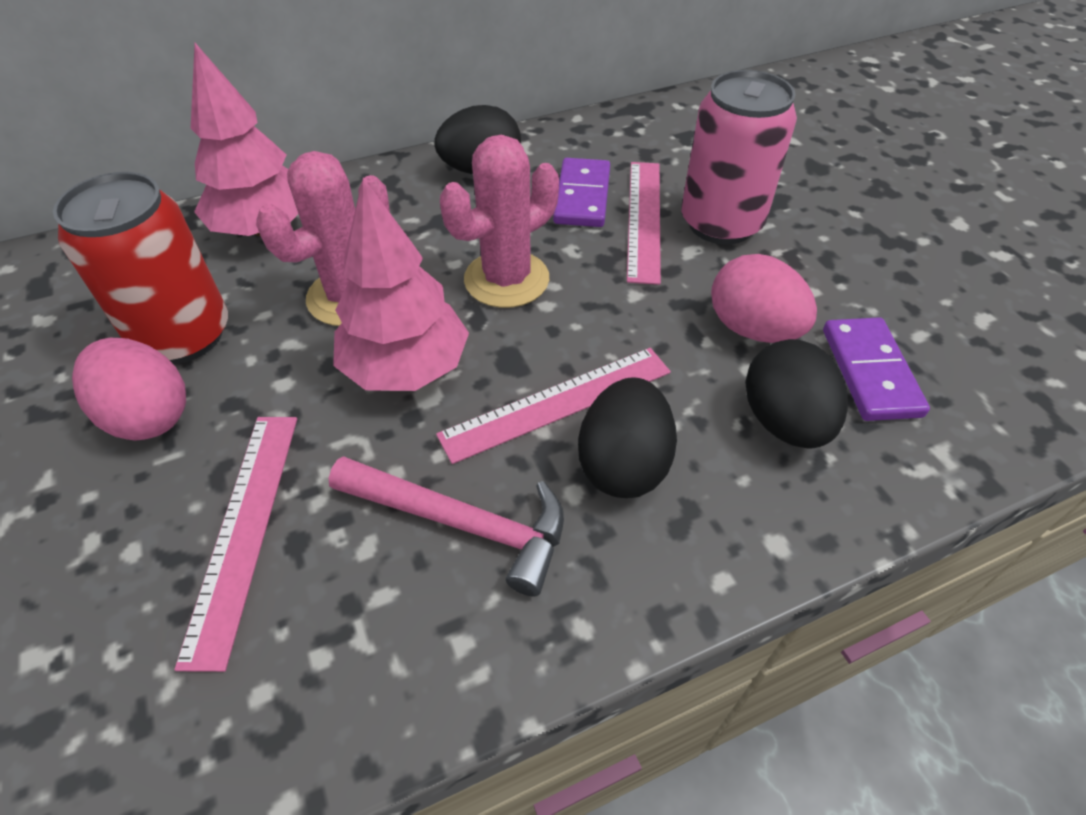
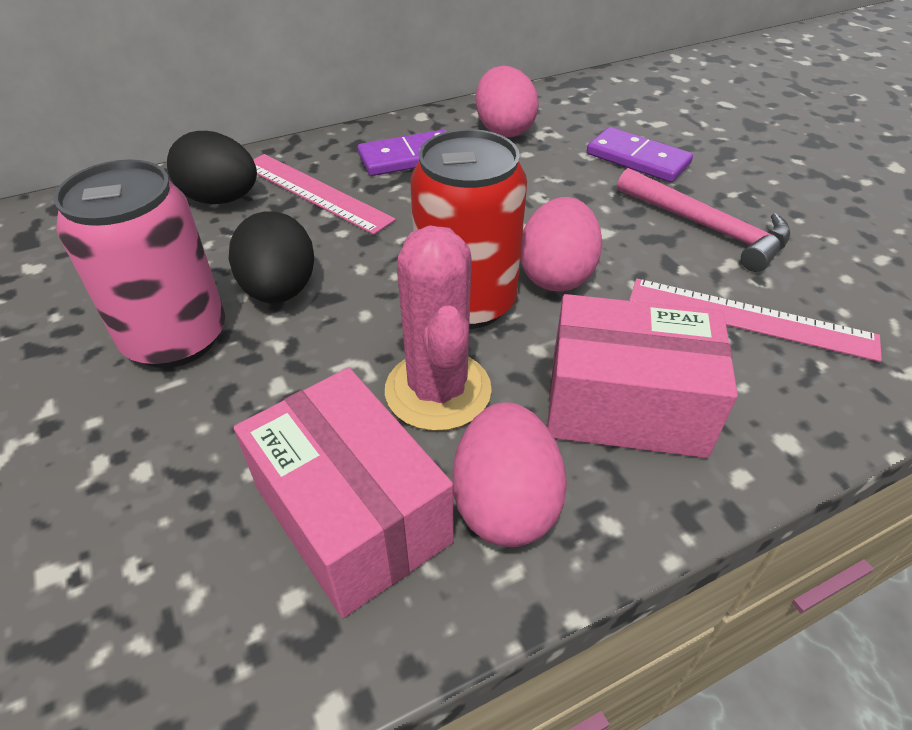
black egg: 3 -> 2
pink box: 0 -> 2
pink cactus: 2 -> 1
pink egg: 2 -> 3
pink ruler: 3 -> 2
pink tree: 2 -> 0

